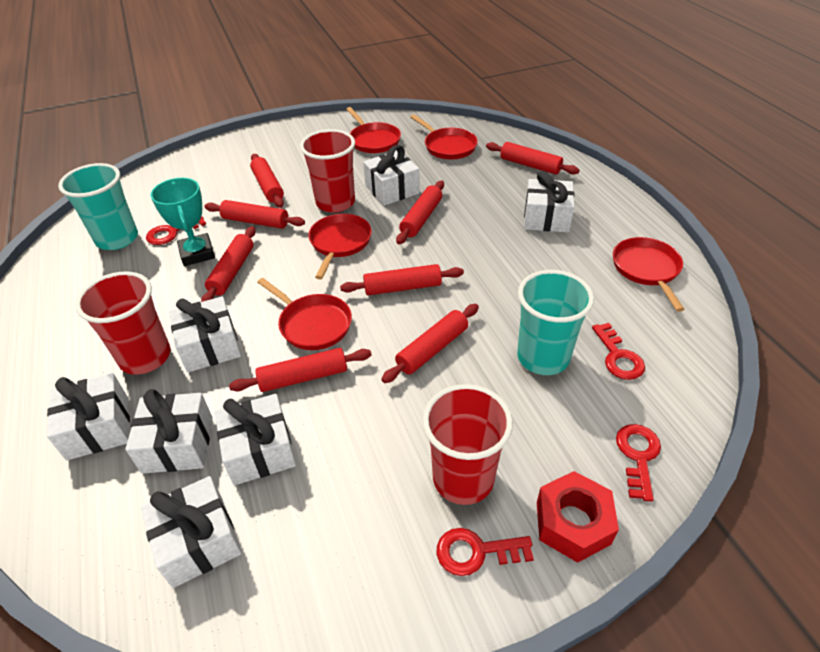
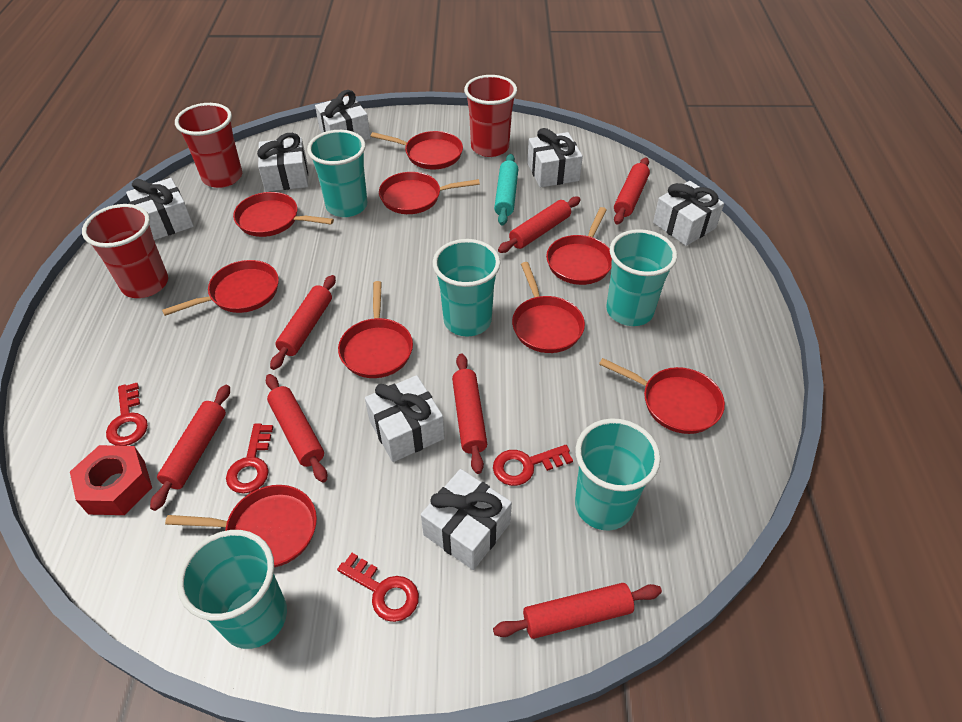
red pan: 5 -> 9
red rolling pin: 8 -> 7
turquoise cup: 2 -> 5
turquoise rolling pin: 0 -> 1
turquoise trophy: 1 -> 0

